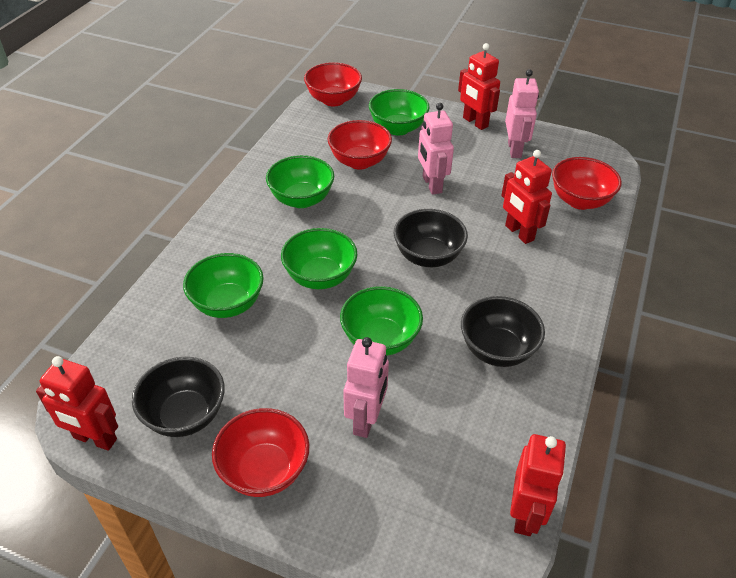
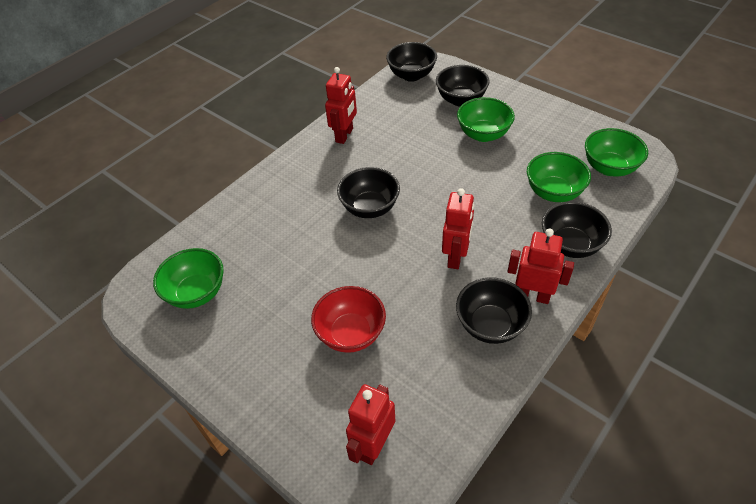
black bowl: 3 -> 5
green bowl: 5 -> 4
pink robot: 3 -> 0
red bowl: 4 -> 1

